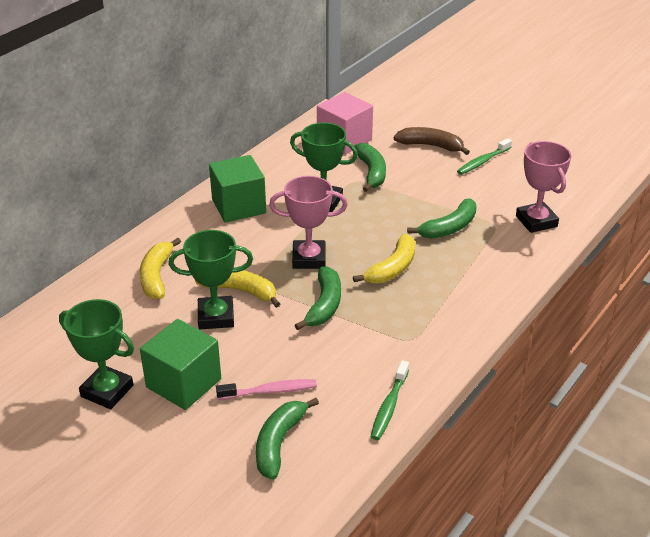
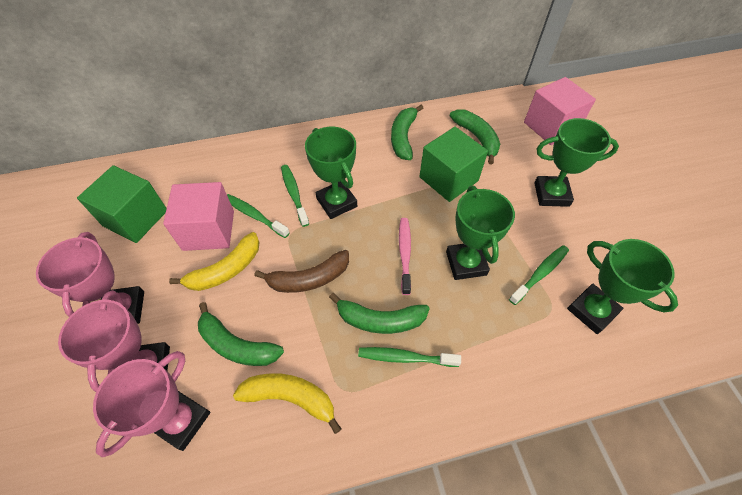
green toothbrush: 2 -> 4
green trophy: 3 -> 4
pink cube: 1 -> 2
pink trophy: 2 -> 3
yellow banana: 3 -> 2

